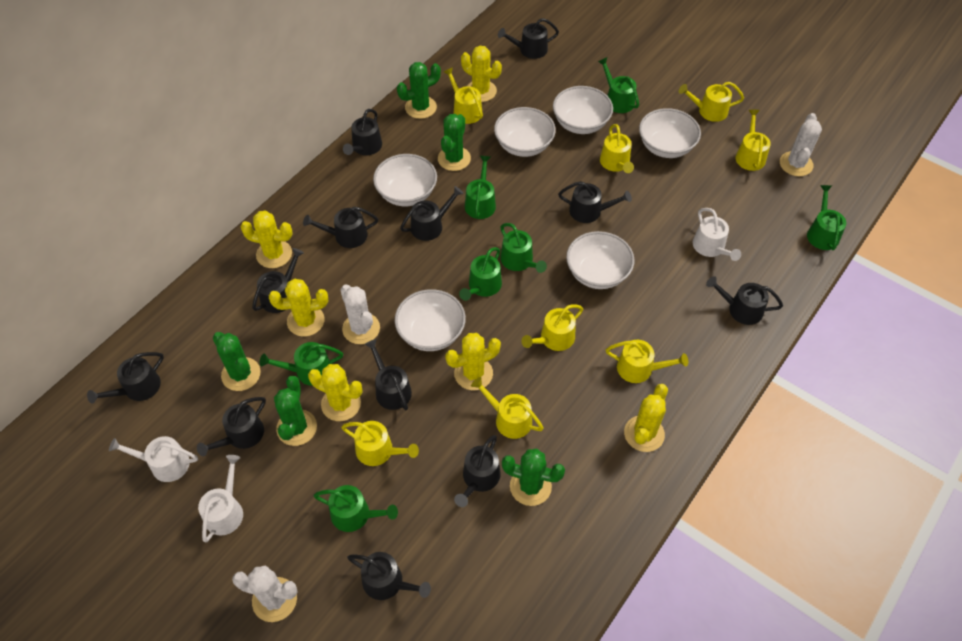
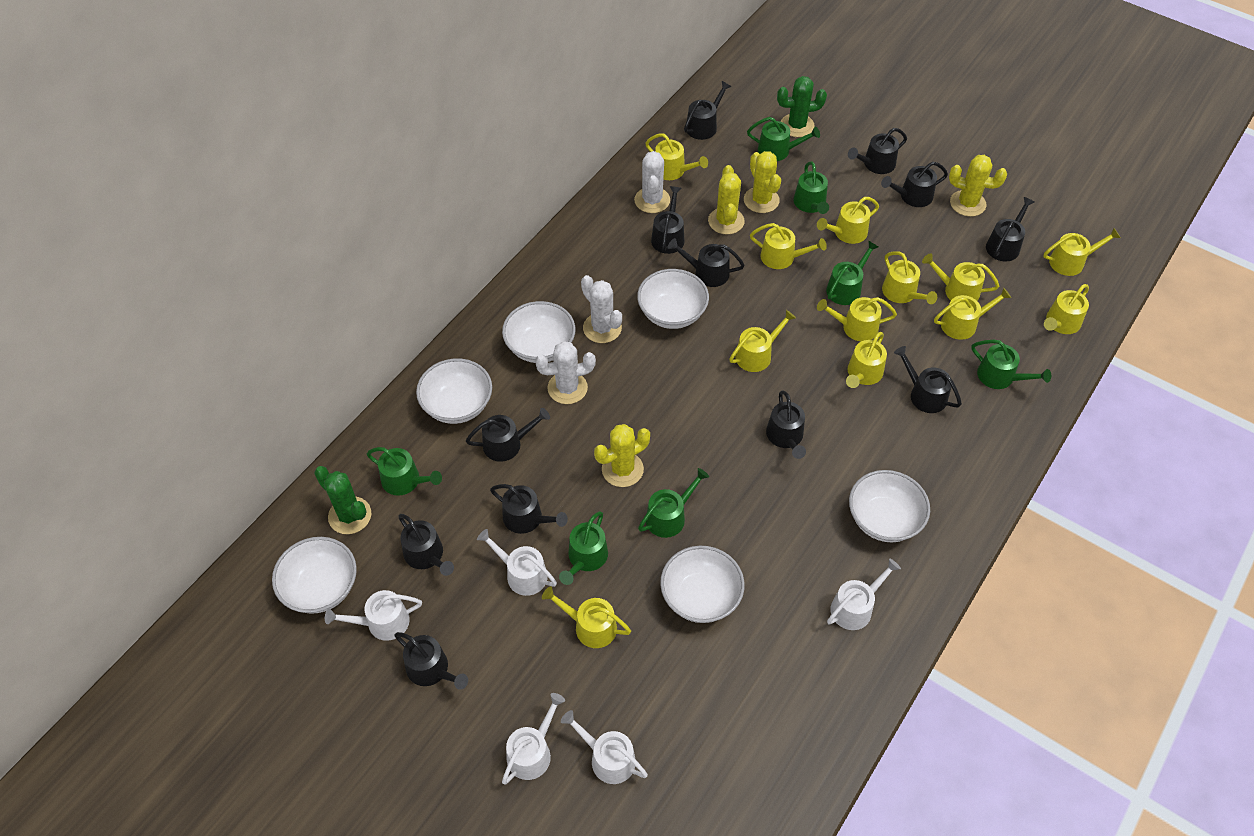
green cactus: 5 -> 2
white watering can: 3 -> 5
yellow cactus: 6 -> 4
yellow watering can: 8 -> 12

